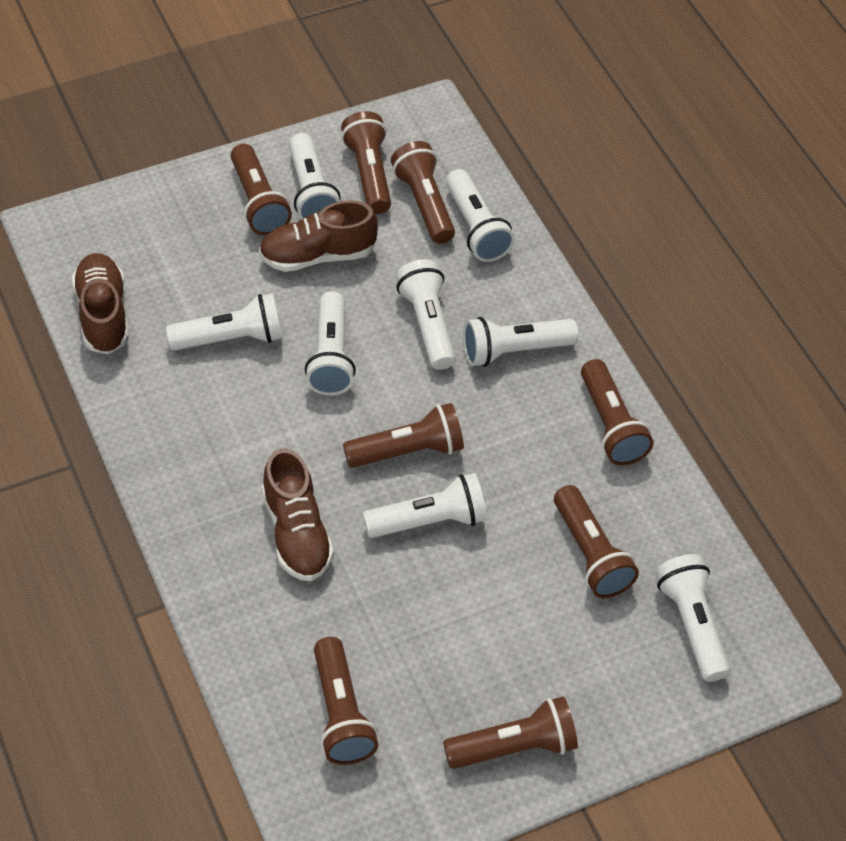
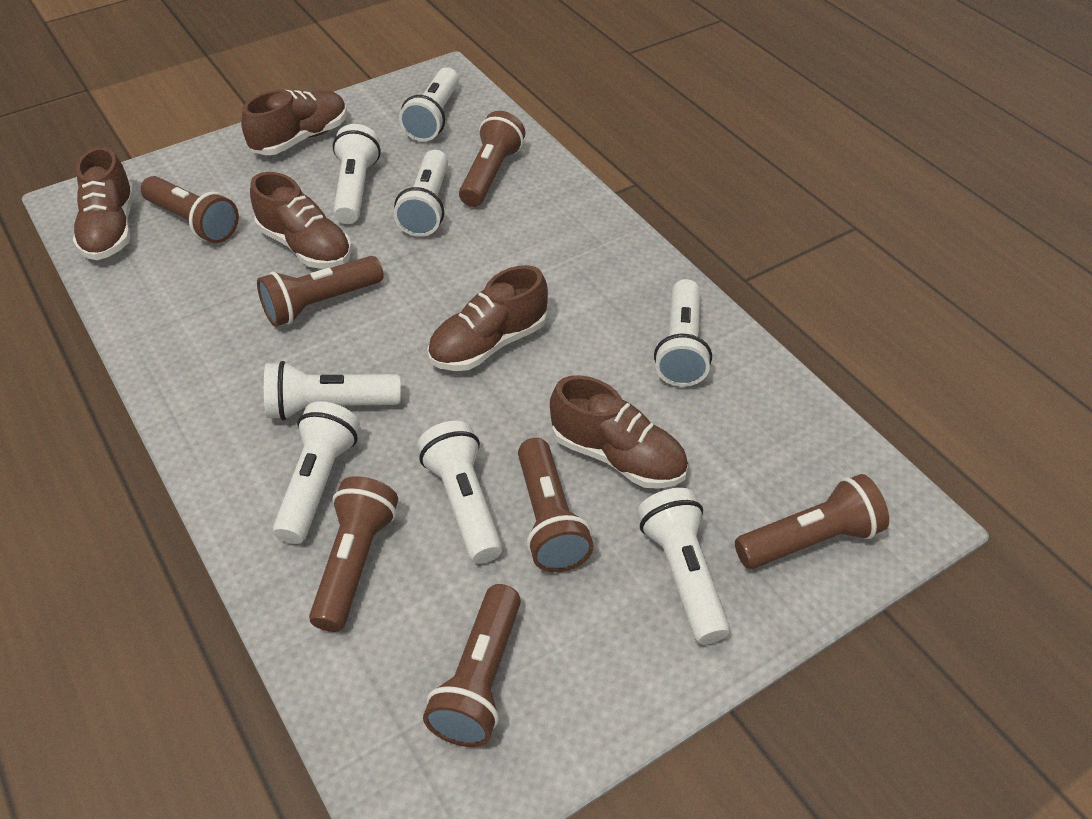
brown flashlight: 8 -> 7
brown shoe: 3 -> 5

